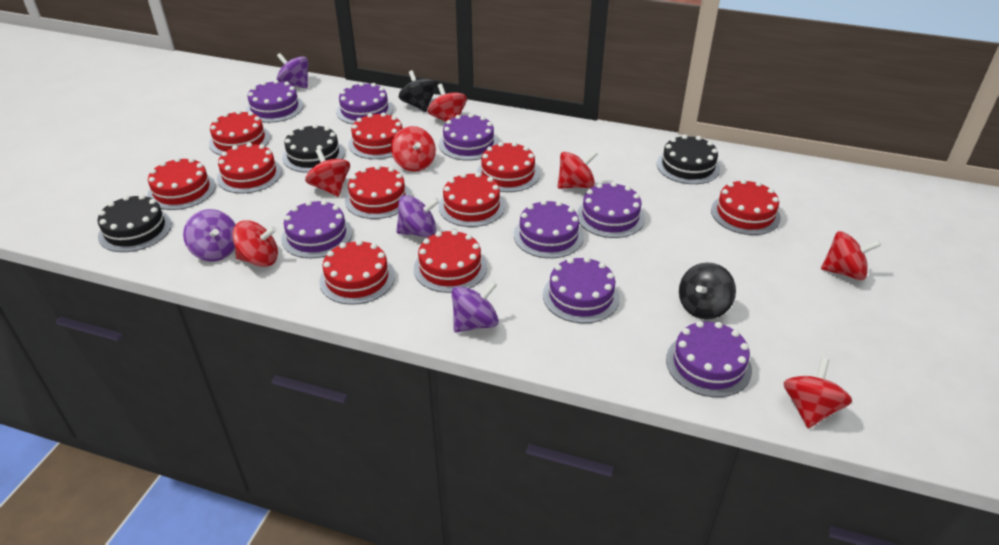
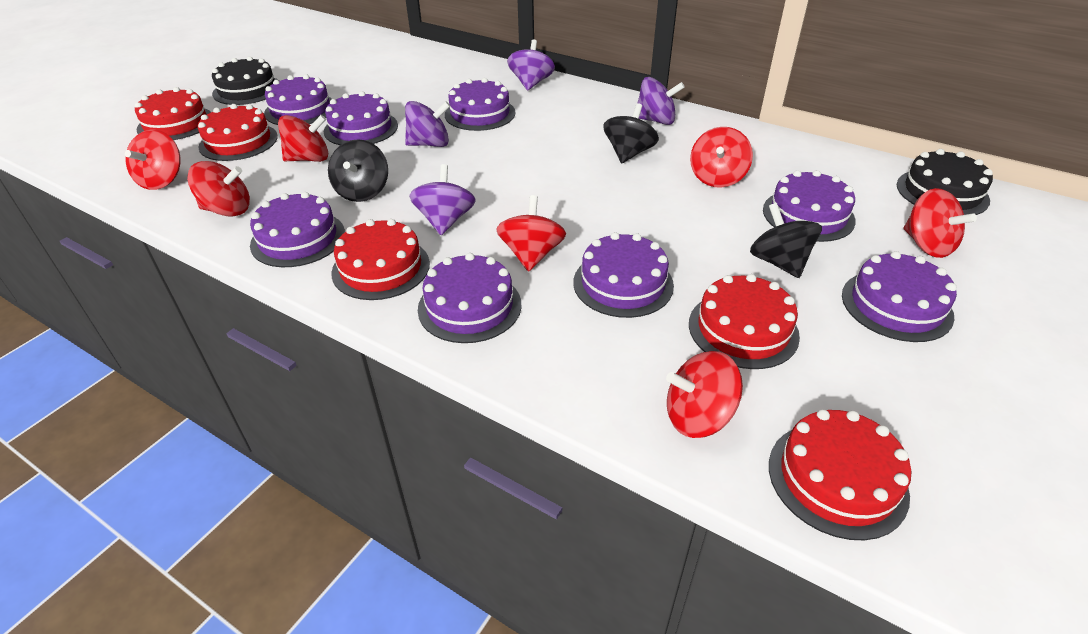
black cake: 3 -> 2
black spinning top: 2 -> 3
red cake: 10 -> 5

